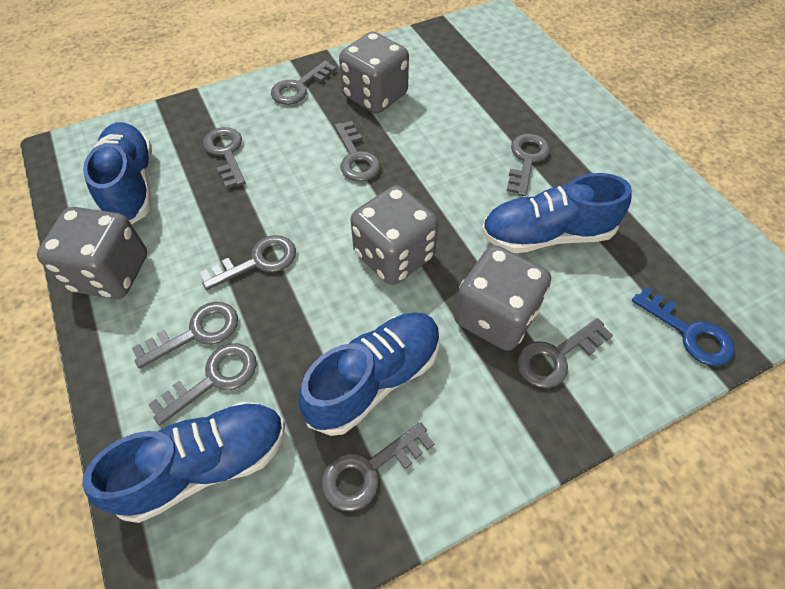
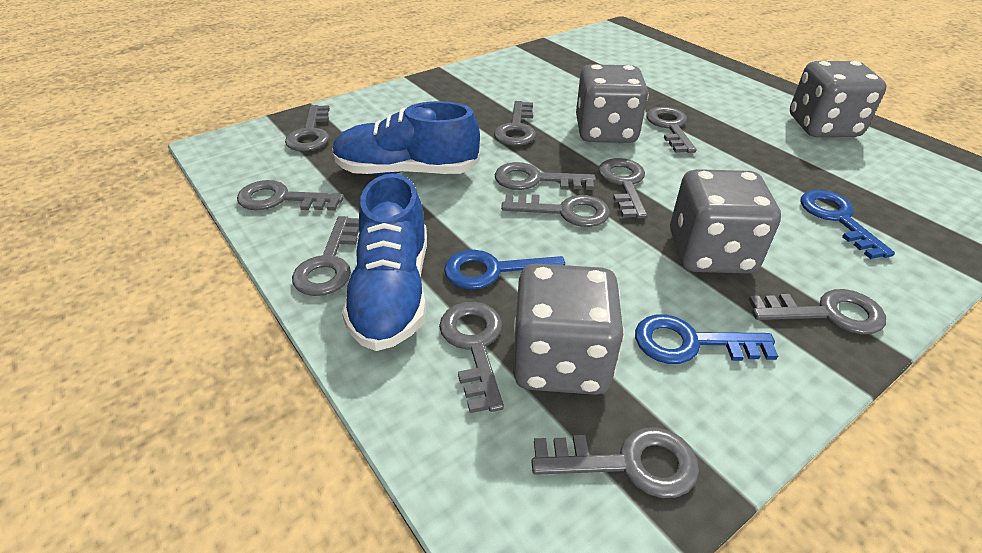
blue key: 1 -> 3
blue shoe: 4 -> 2
grey key: 9 -> 11

